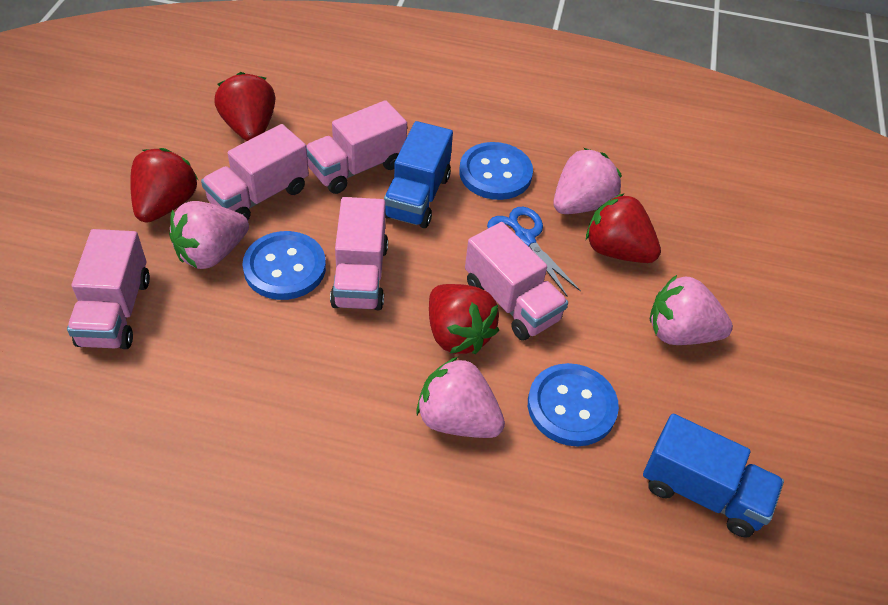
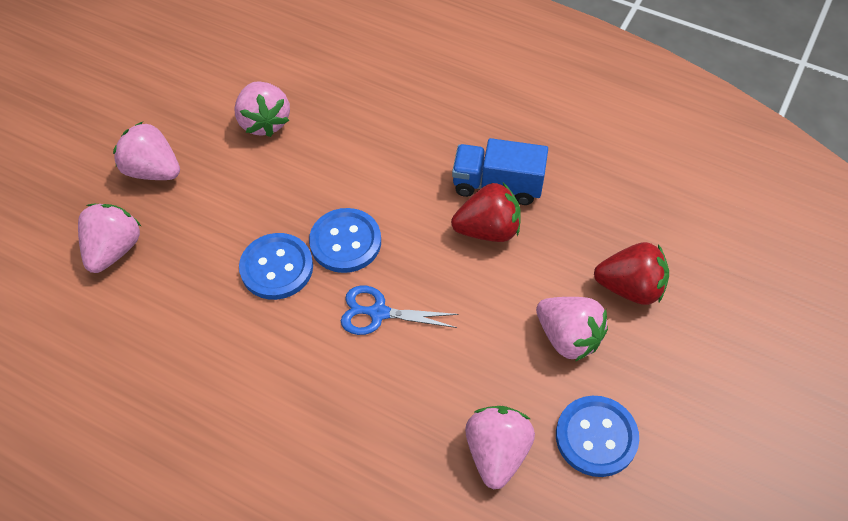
blue truck: 2 -> 1
pink strawberry: 4 -> 5
pink truck: 5 -> 0
red strawberry: 4 -> 2

